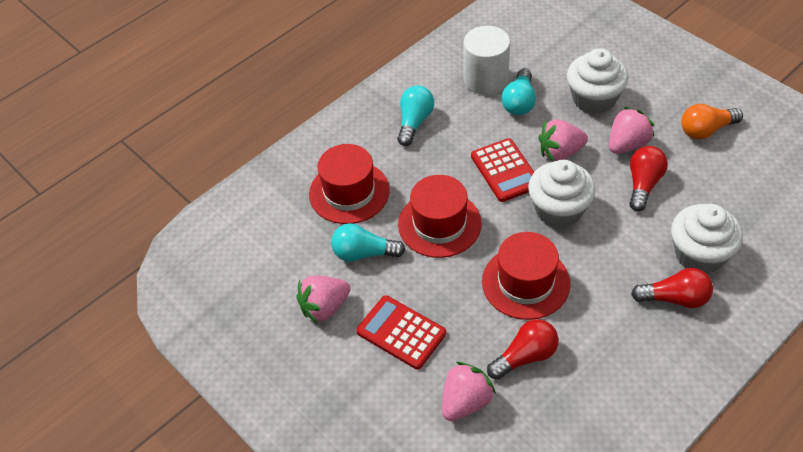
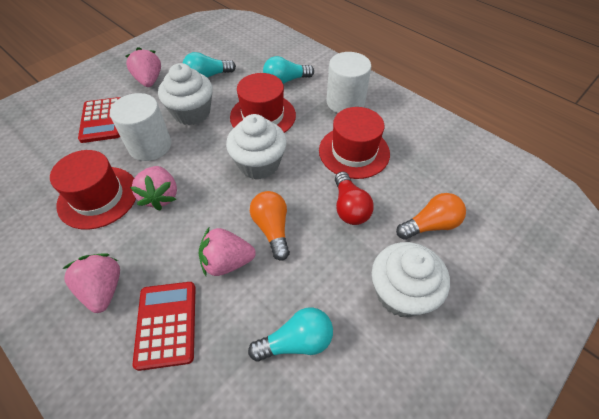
orange light bulb: 1 -> 2
red light bulb: 3 -> 1
white cylinder: 1 -> 2

